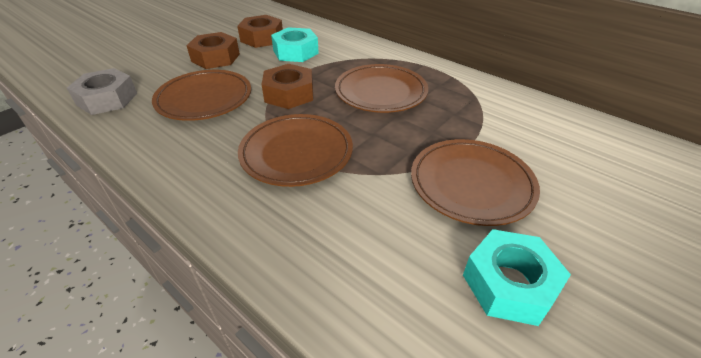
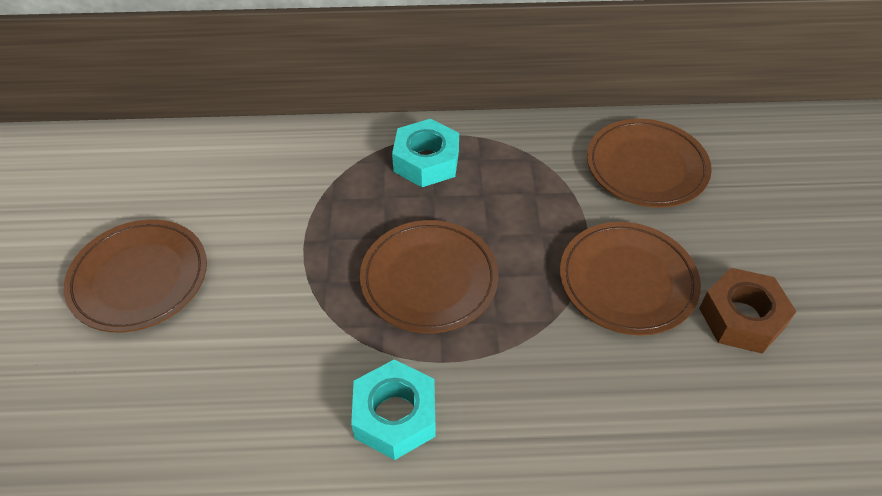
brown nut: 3 -> 1
grey nut: 1 -> 0

